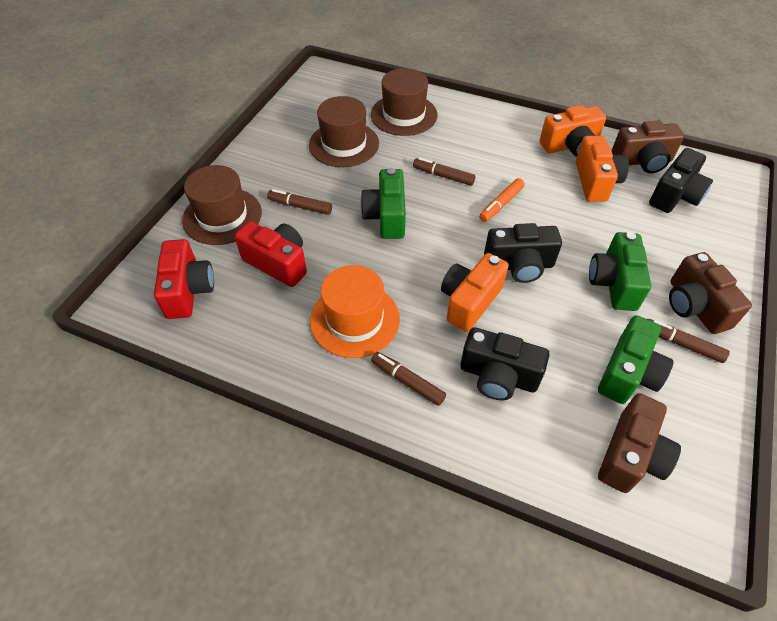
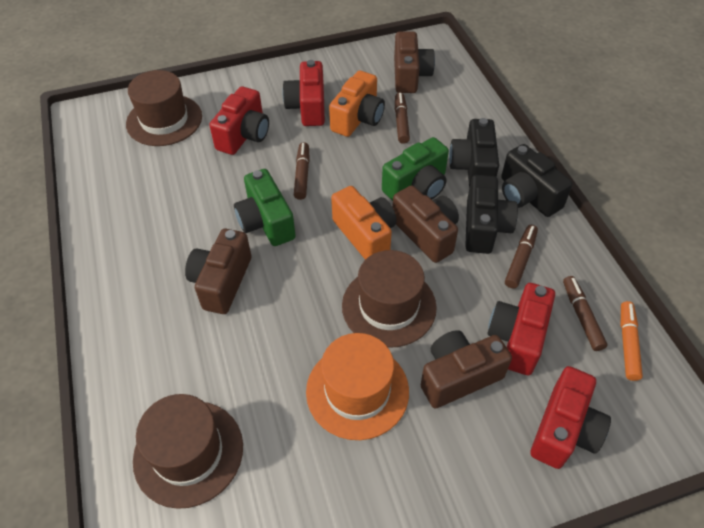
brown camera: 3 -> 4
green camera: 3 -> 2
orange camera: 3 -> 2
red camera: 2 -> 4

